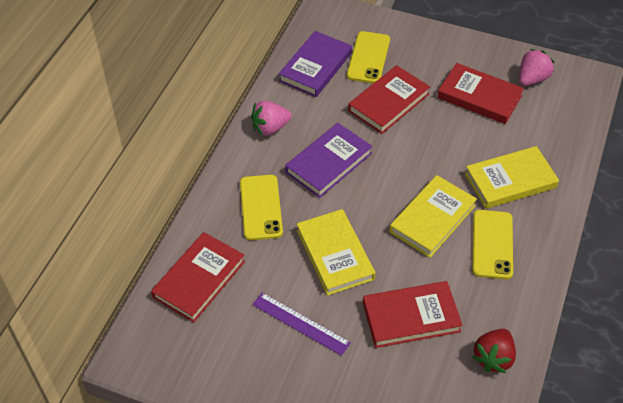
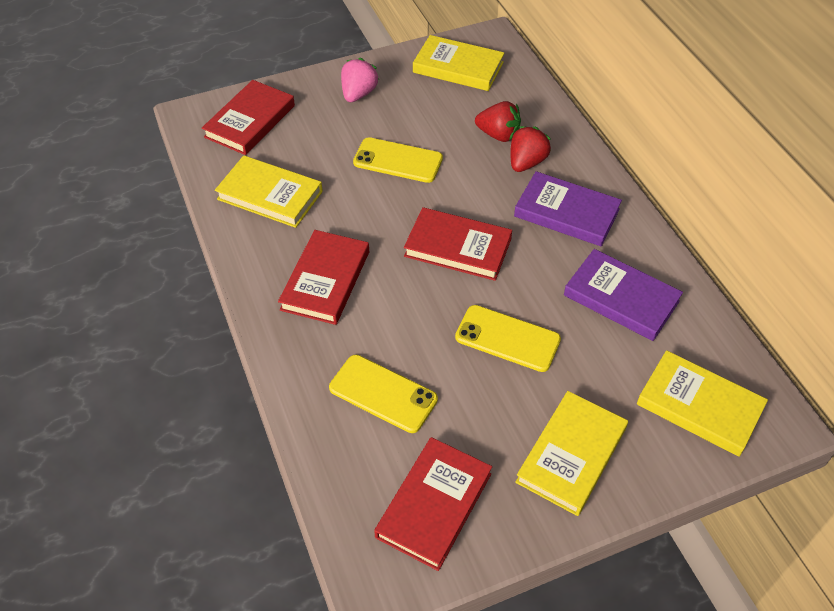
pink strawberry: 2 -> 1
purple ruler: 1 -> 0
red strawberry: 1 -> 2
yellow book: 3 -> 4

